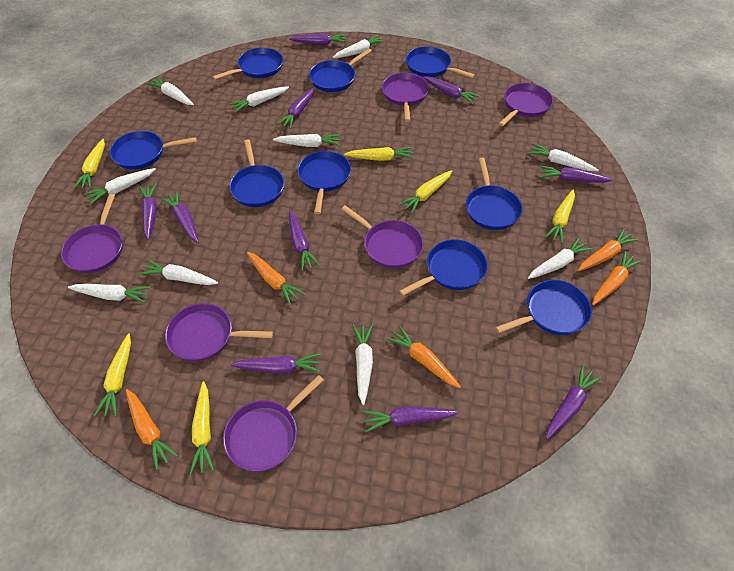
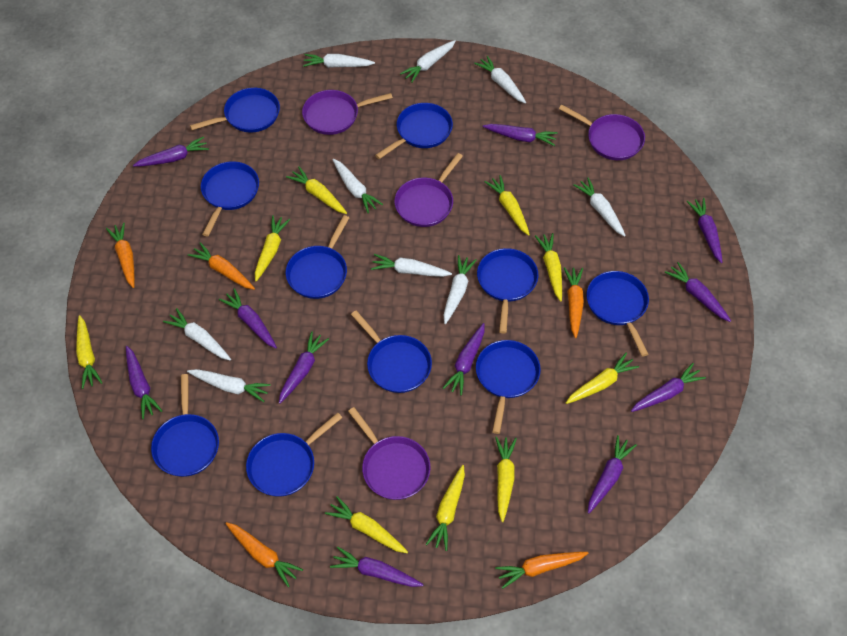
blue pan: 9 -> 10
purple carrot: 10 -> 11
purple pan: 6 -> 4
white carrot: 10 -> 9
yellow carrot: 6 -> 9

